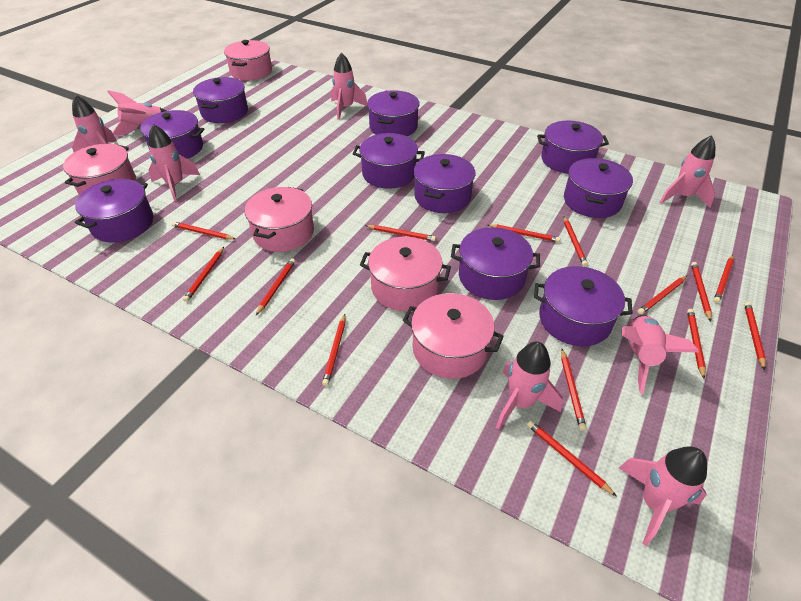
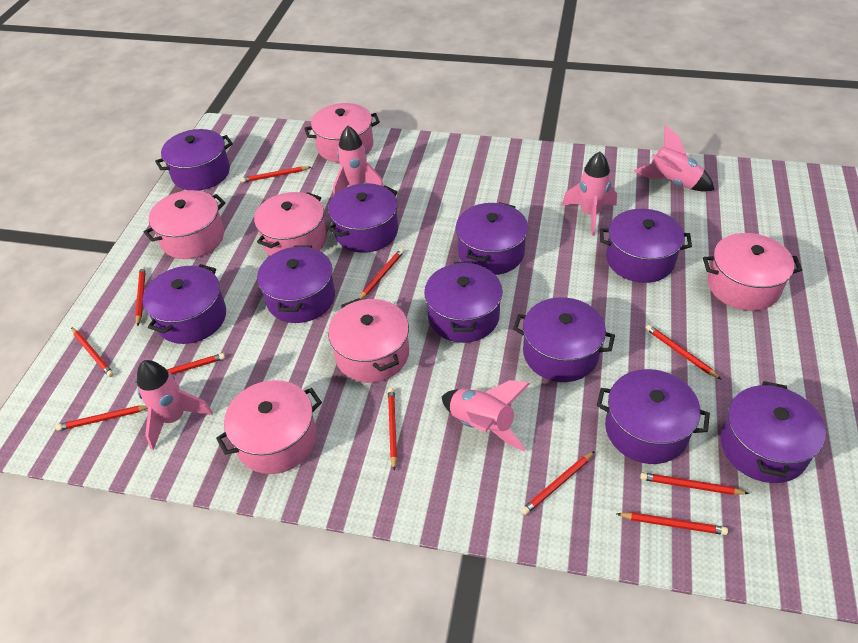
pink pot: 5 -> 6
pink rocket: 8 -> 5
red pencil: 14 -> 11

